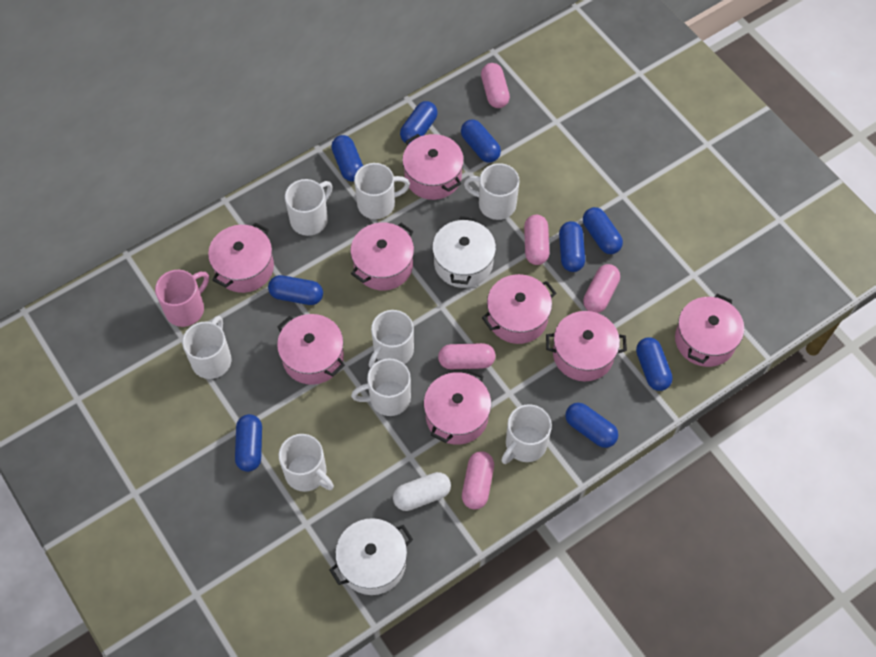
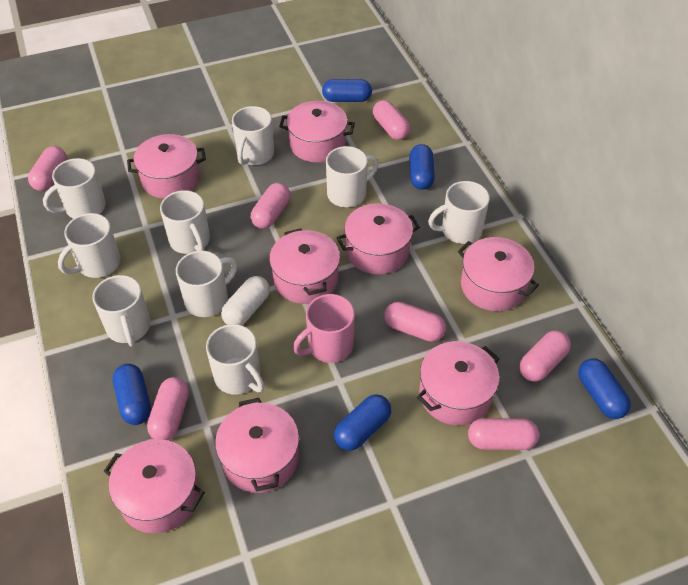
blue capsule: 9 -> 5
pink capsule: 5 -> 7
white mug: 8 -> 9
white pot: 2 -> 0

